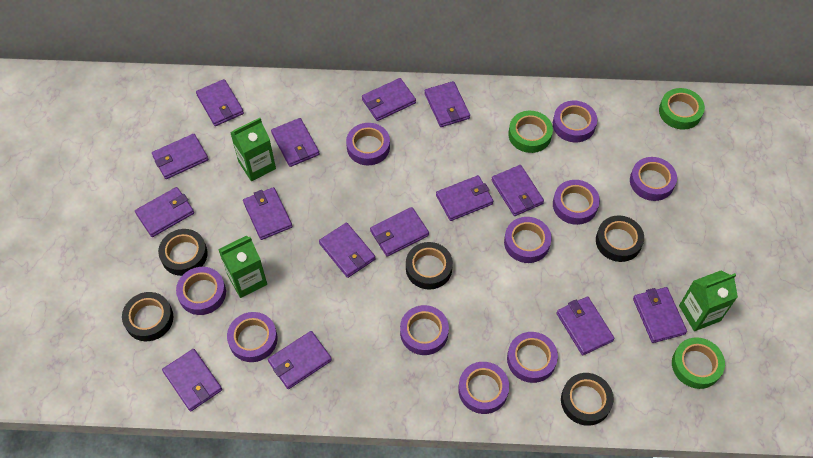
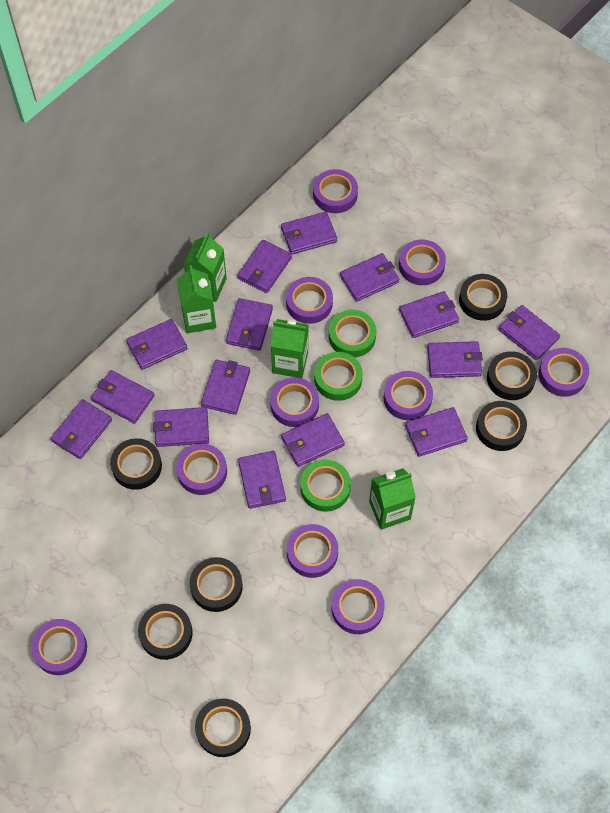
black tape: 5 -> 7
green carton: 3 -> 4

